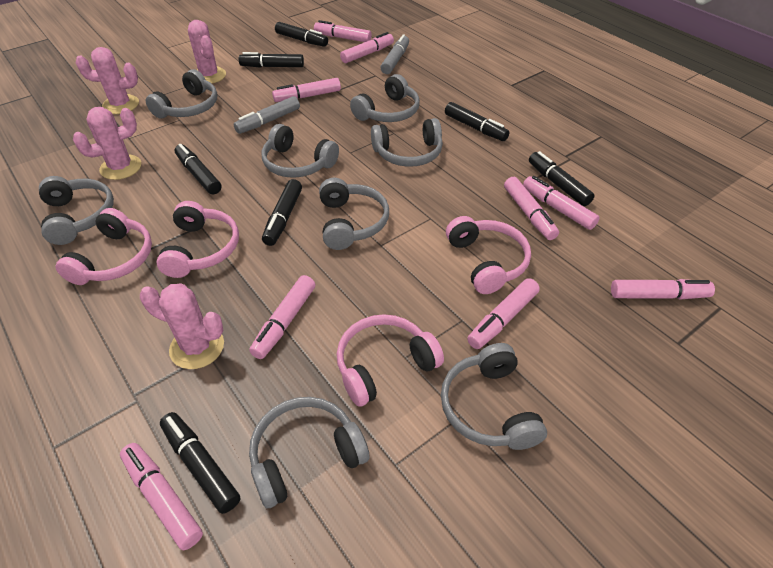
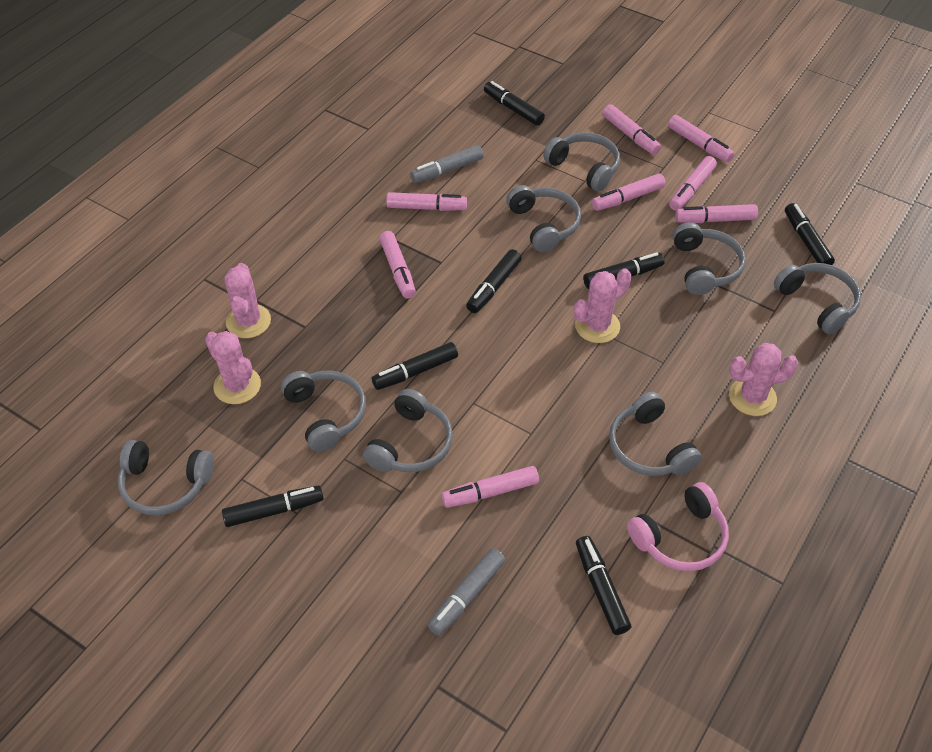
pink headphones: 4 -> 1
pink marker: 9 -> 8

